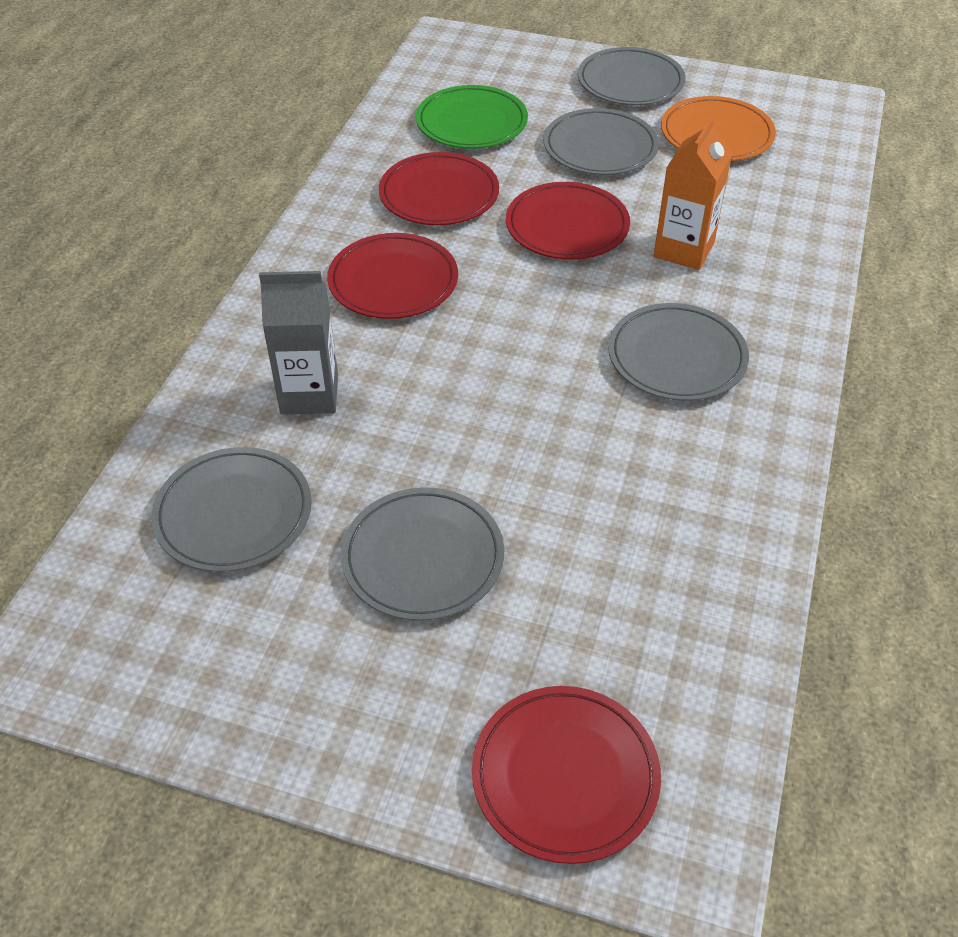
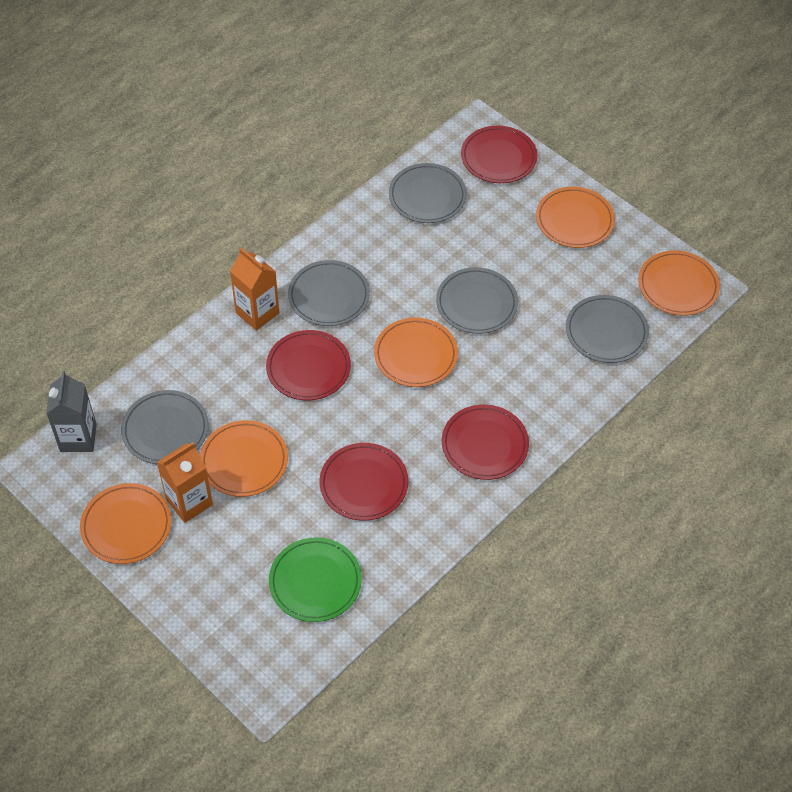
orange carton: 1 -> 2
orange plate: 1 -> 5

